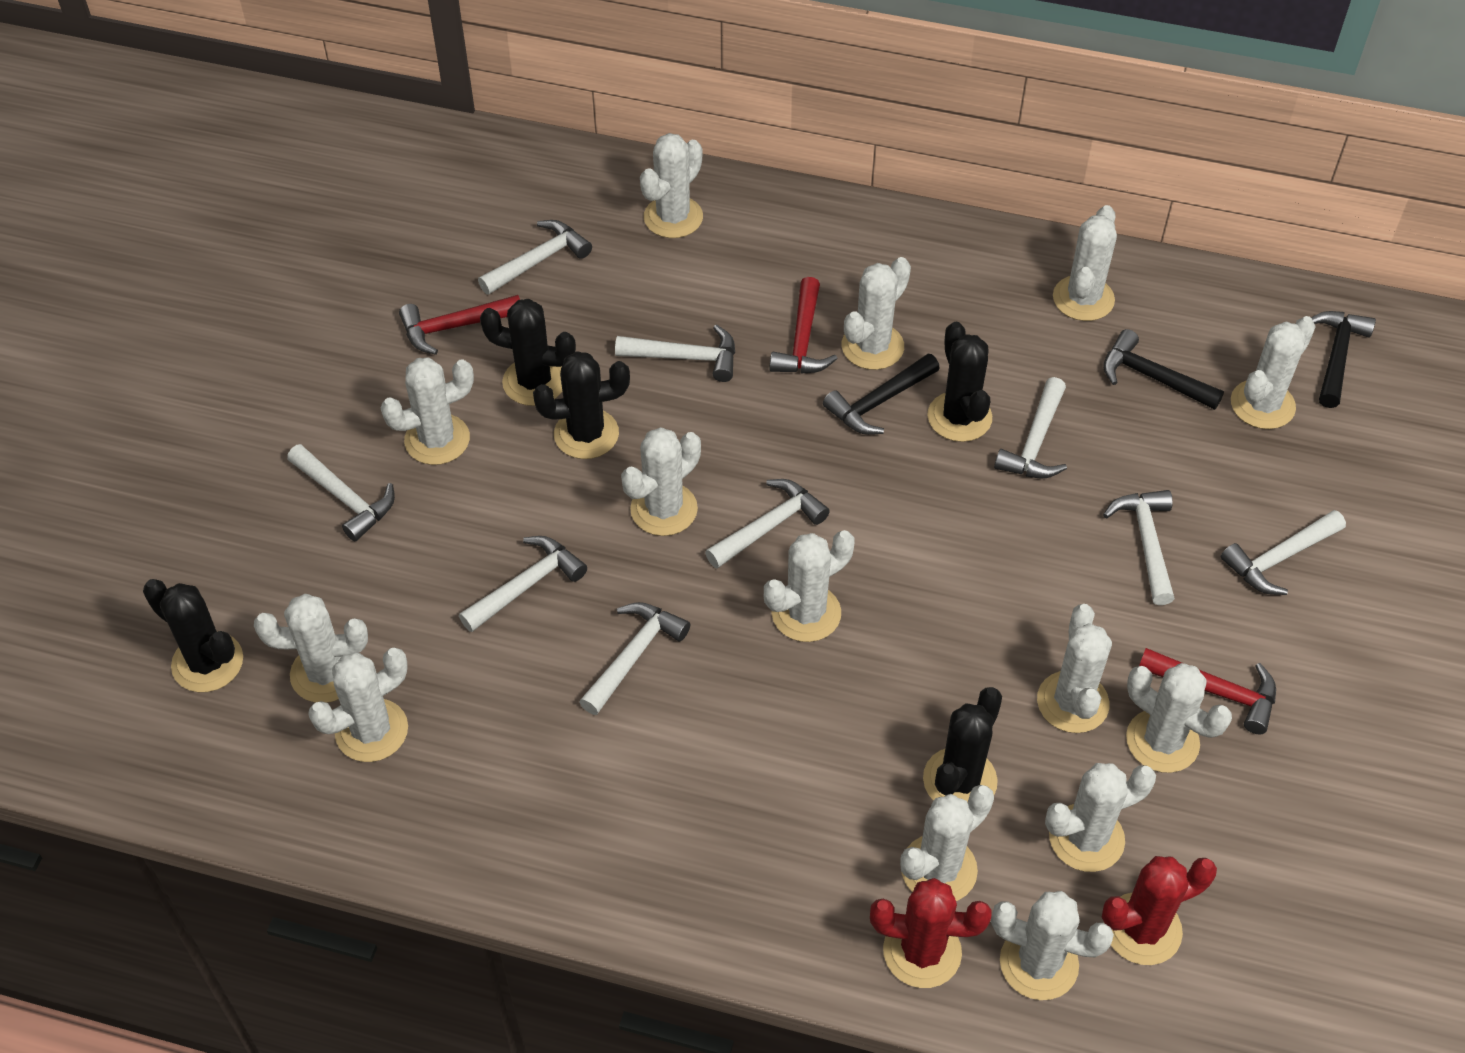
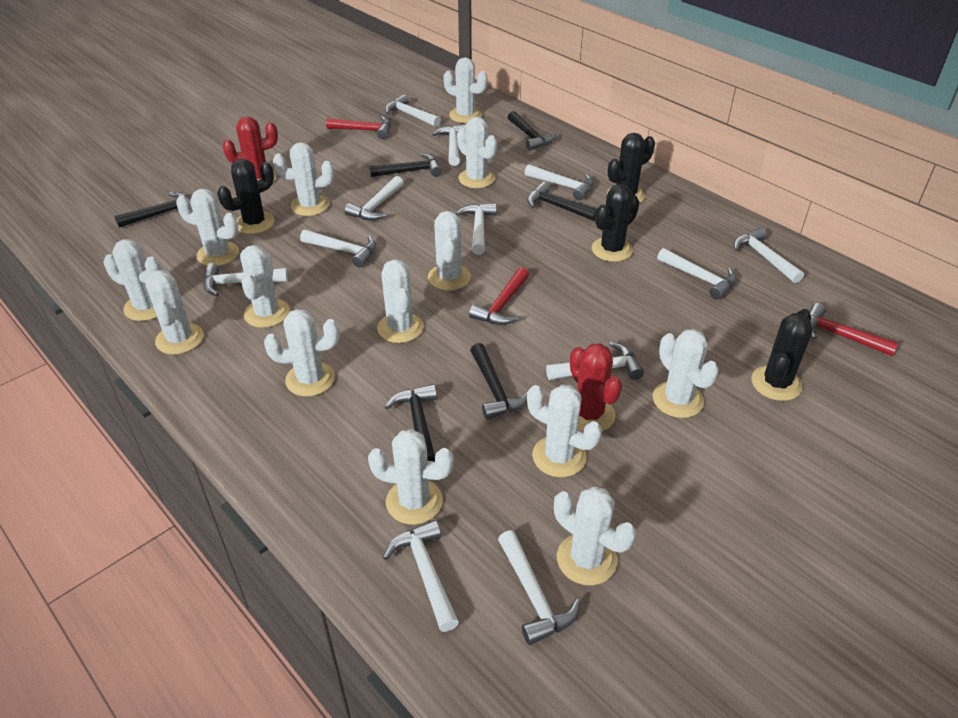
black cactus: 5 -> 4
black hammer: 3 -> 6
white hammer: 9 -> 12

